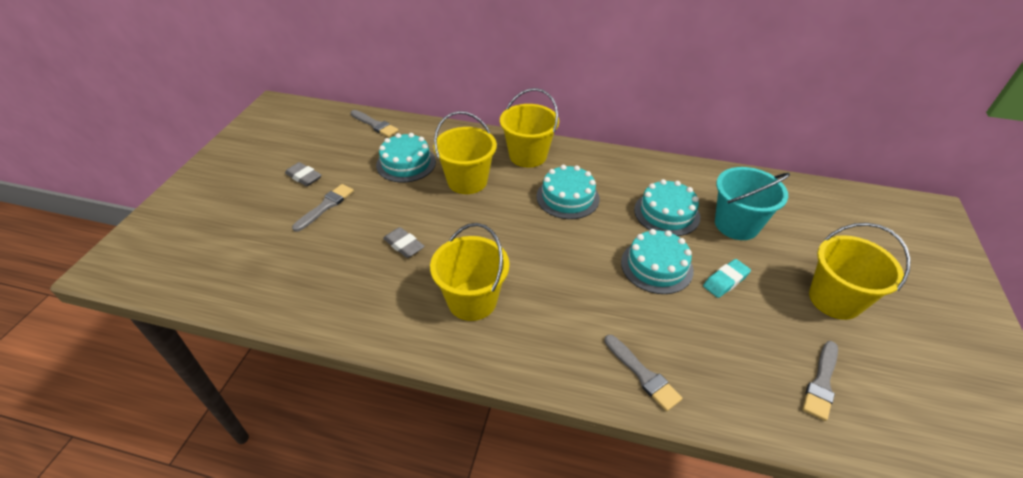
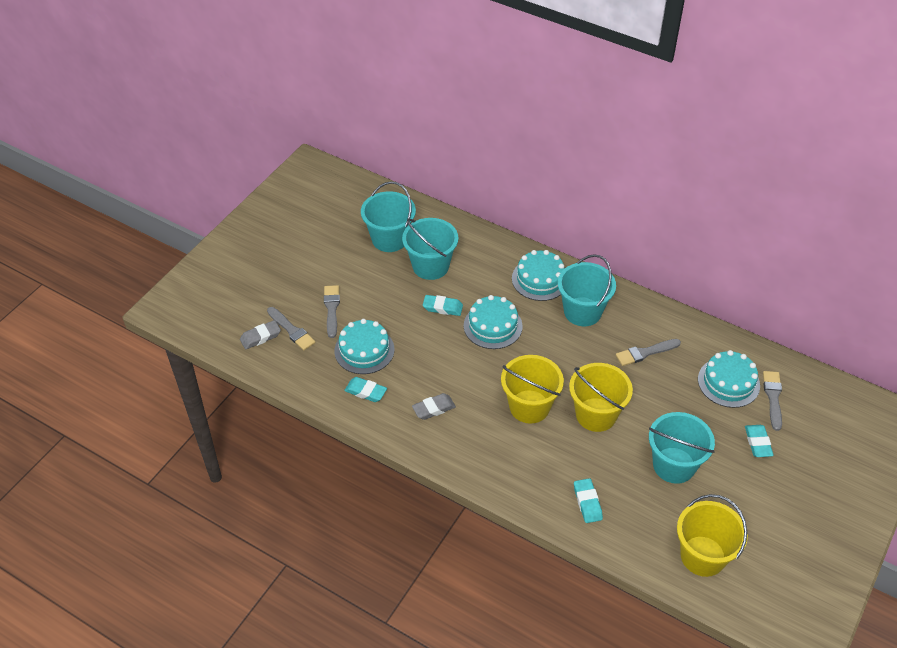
turquoise bucket: 1 -> 4
turquoise eraser: 1 -> 4
yellow bucket: 4 -> 3

